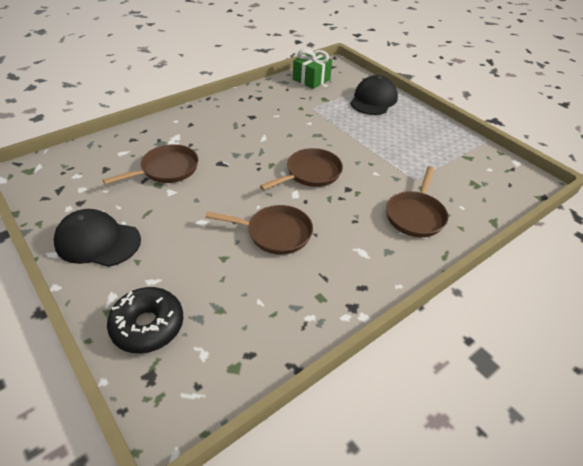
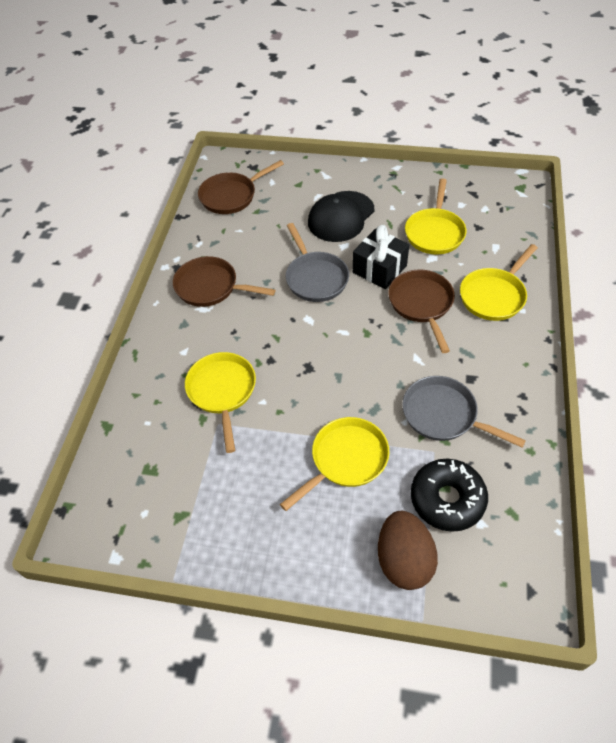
black cap: 2 -> 1
black gift: 0 -> 1
brown egg: 0 -> 1
brown pan: 4 -> 3
green gift: 1 -> 0
grey pan: 0 -> 2
yellow pan: 0 -> 4

